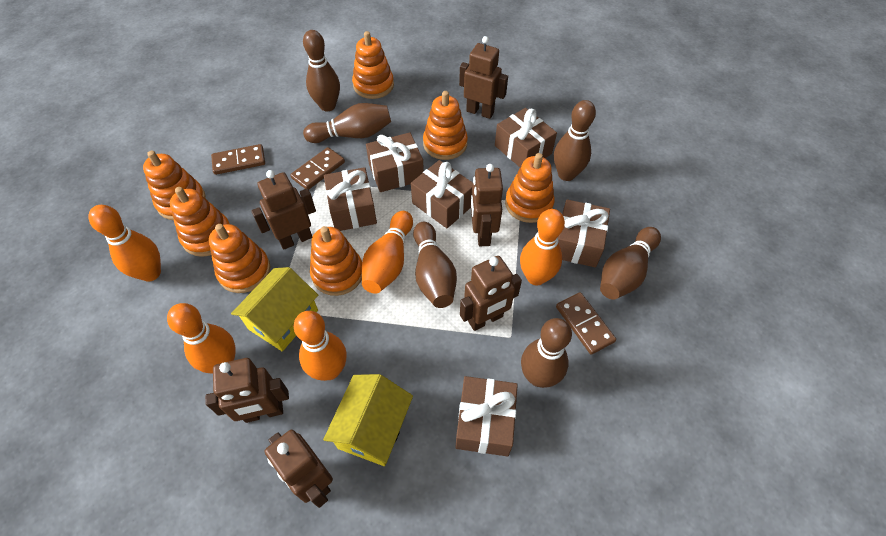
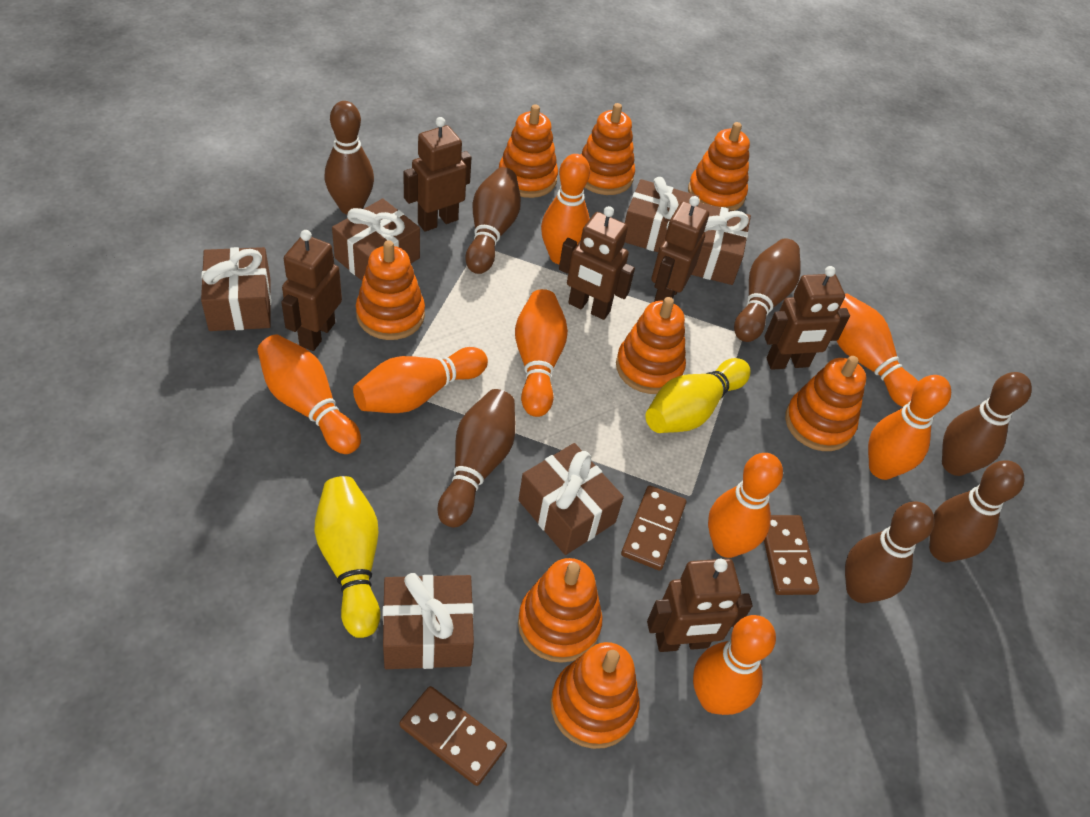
brown bowling pin: 6 -> 7
orange bowling pin: 5 -> 8
orange stacking toy: 7 -> 8
yellow bowling pin: 0 -> 2
yellow house: 2 -> 0

